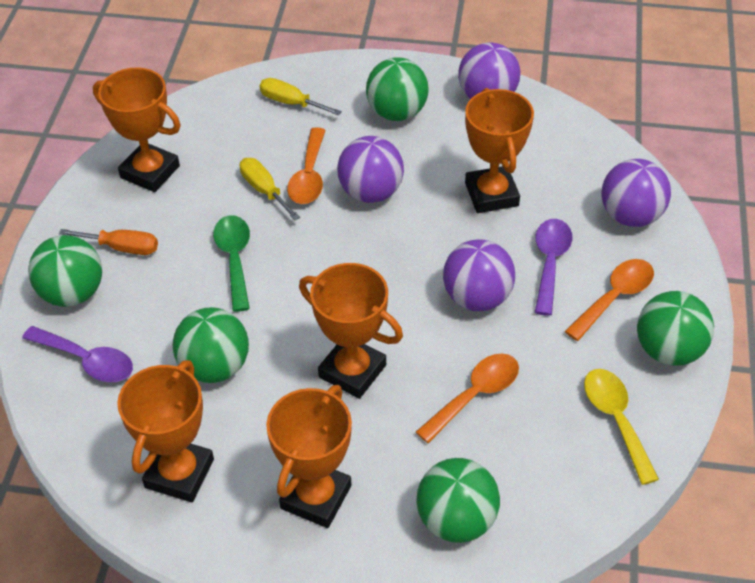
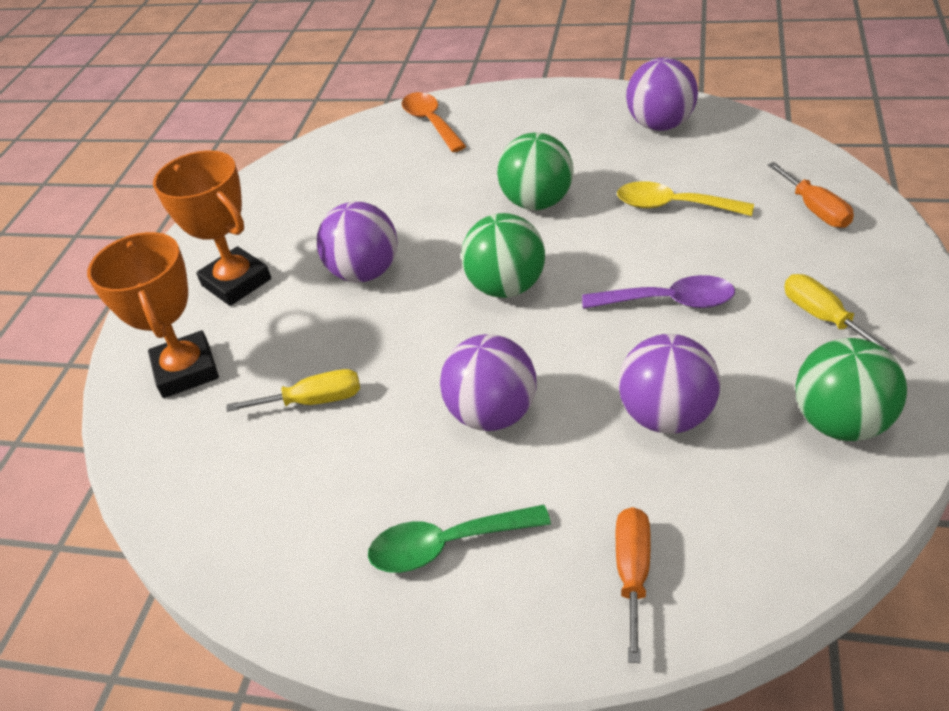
green ball: 5 -> 3
orange screwdriver: 1 -> 2
orange spoon: 3 -> 1
orange trophy: 5 -> 2
purple spoon: 2 -> 1

